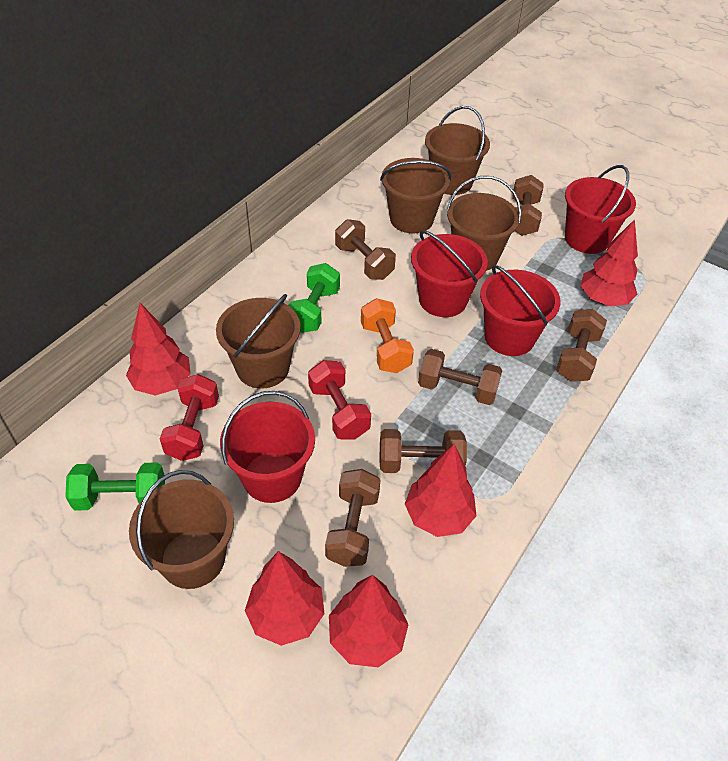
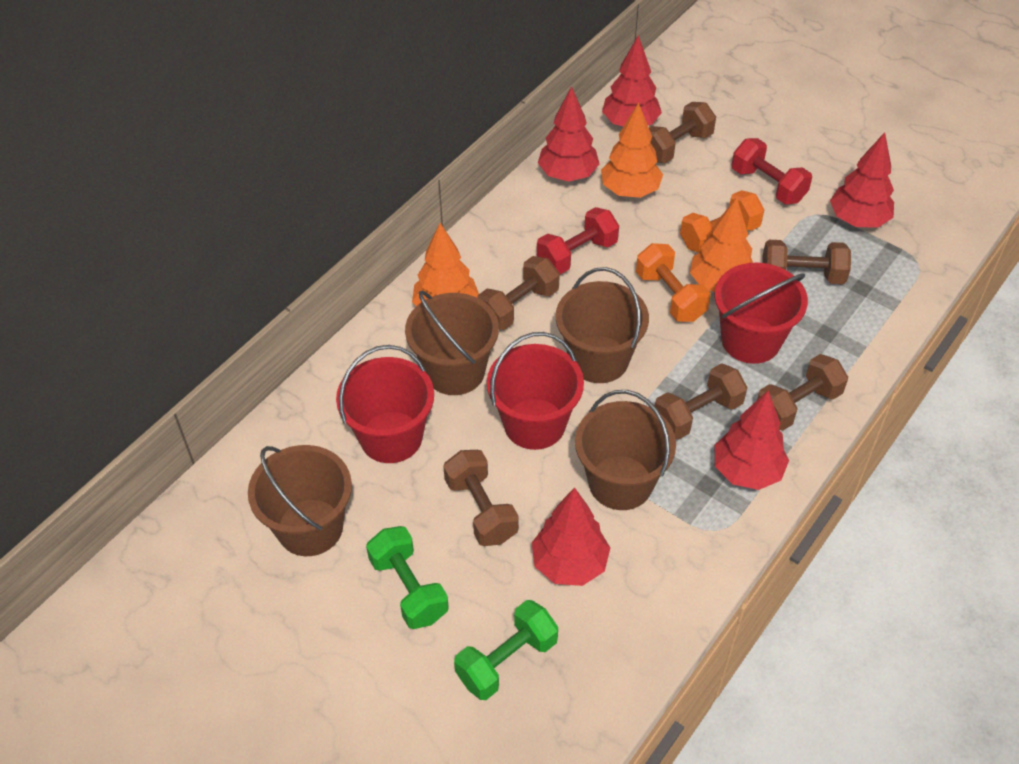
brown bucket: 5 -> 4
orange dumbbell: 1 -> 2
orange tree: 0 -> 3
red bucket: 4 -> 3

